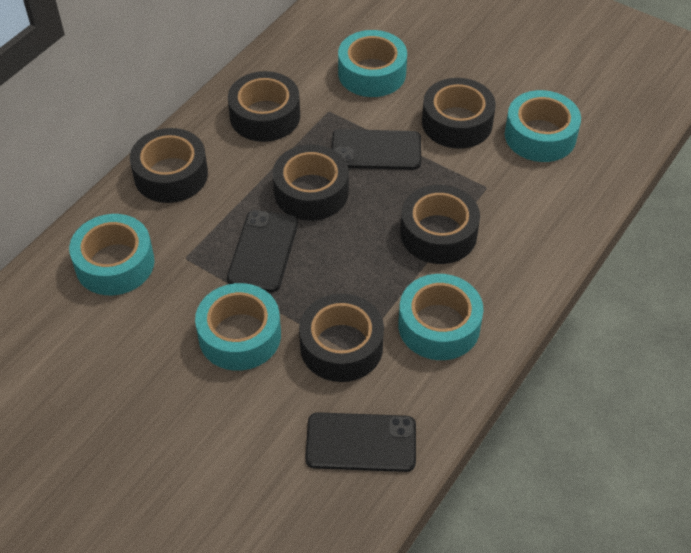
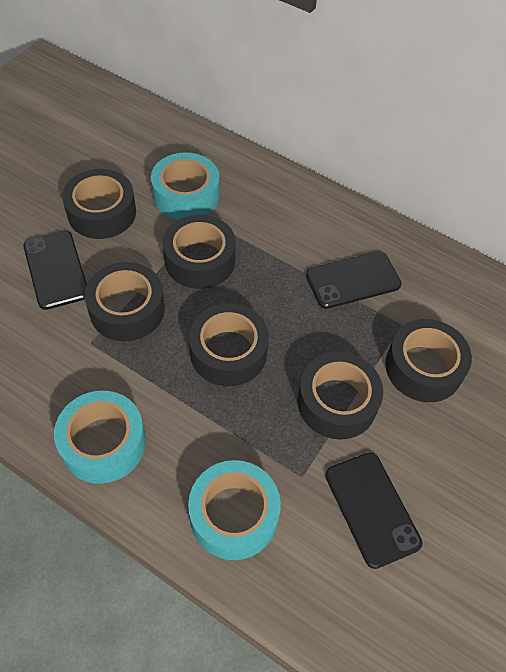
turquoise tape: 5 -> 3

